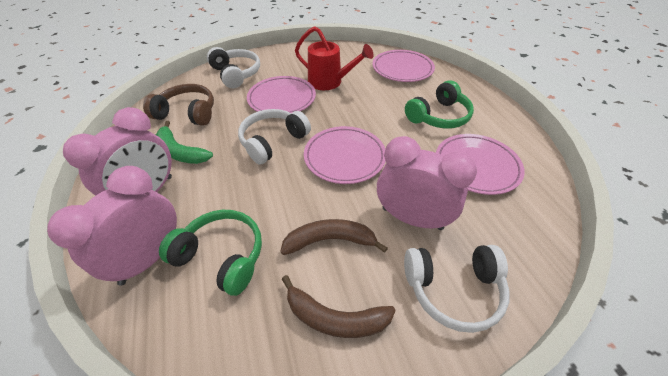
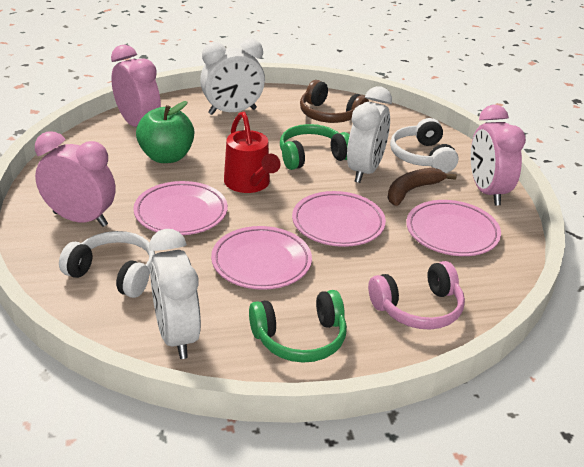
brown banana: 2 -> 1
green apple: 0 -> 1
green banana: 1 -> 0
pink headphones: 0 -> 1
white clock: 0 -> 3
white headphones: 3 -> 2

